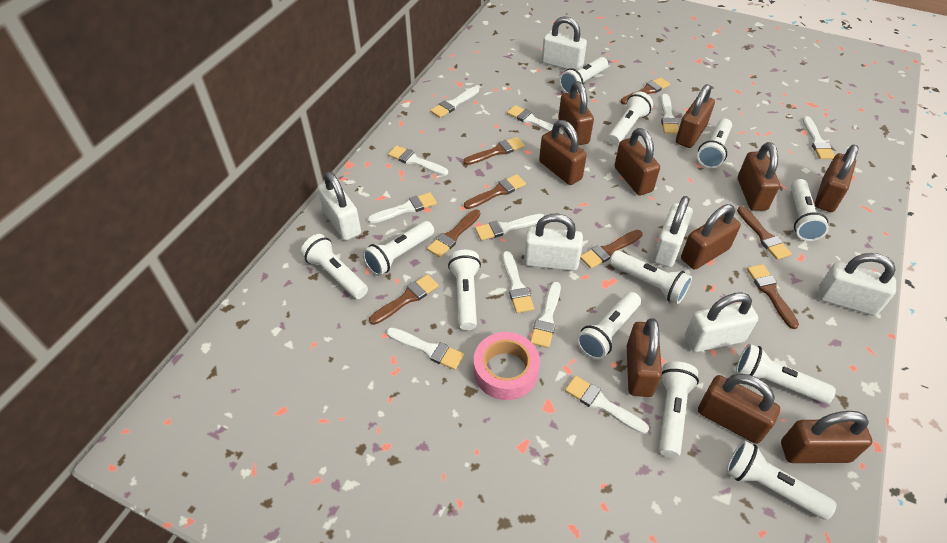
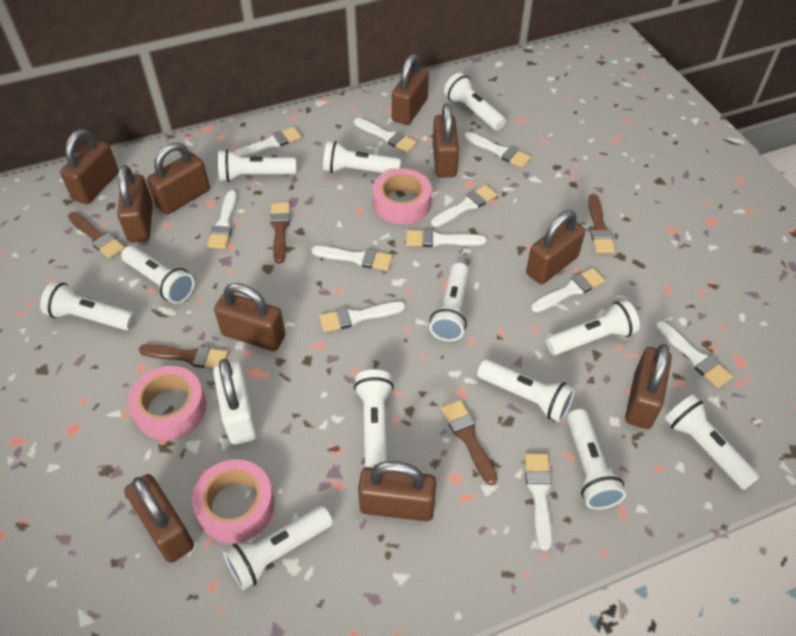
brown brush: 8 -> 5
pink tape: 1 -> 3
white padlock: 6 -> 1

